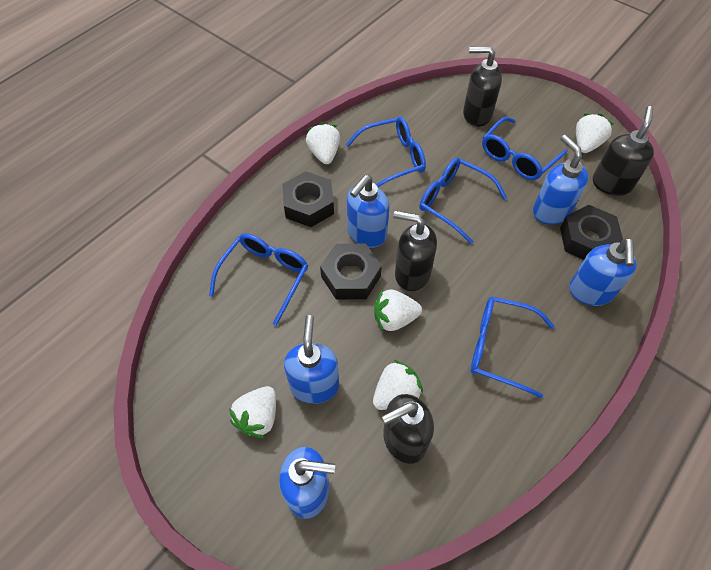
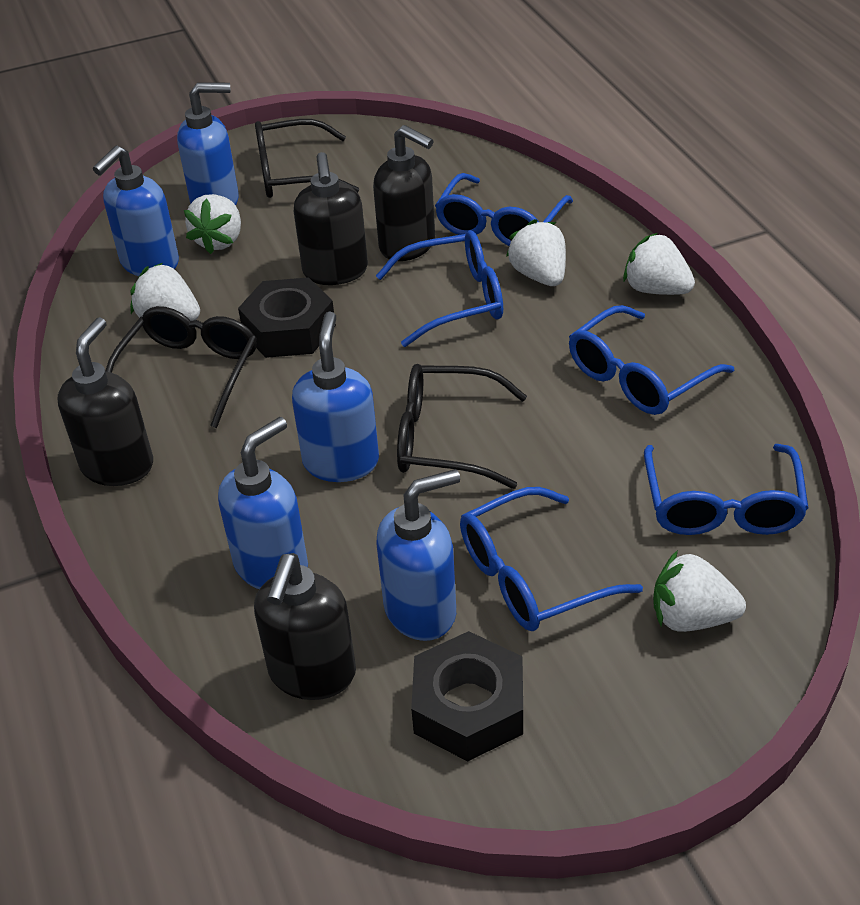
black glasses: 0 -> 3
black nut: 3 -> 2

